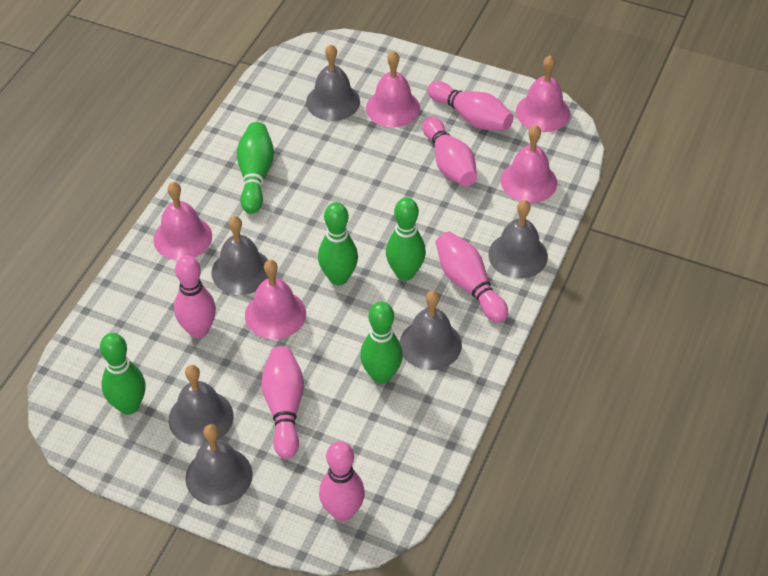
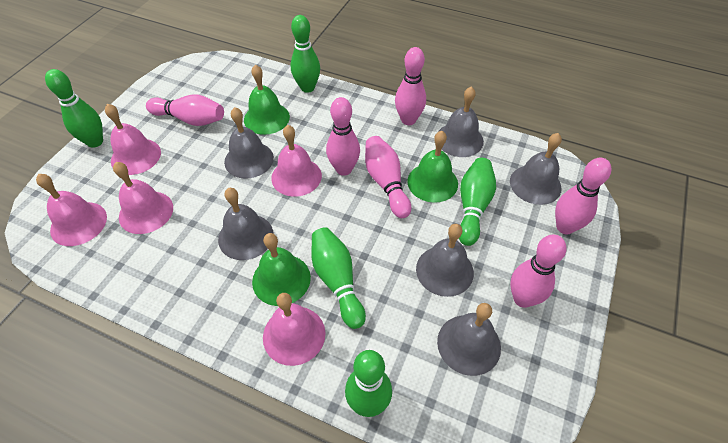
green bell: 0 -> 3

